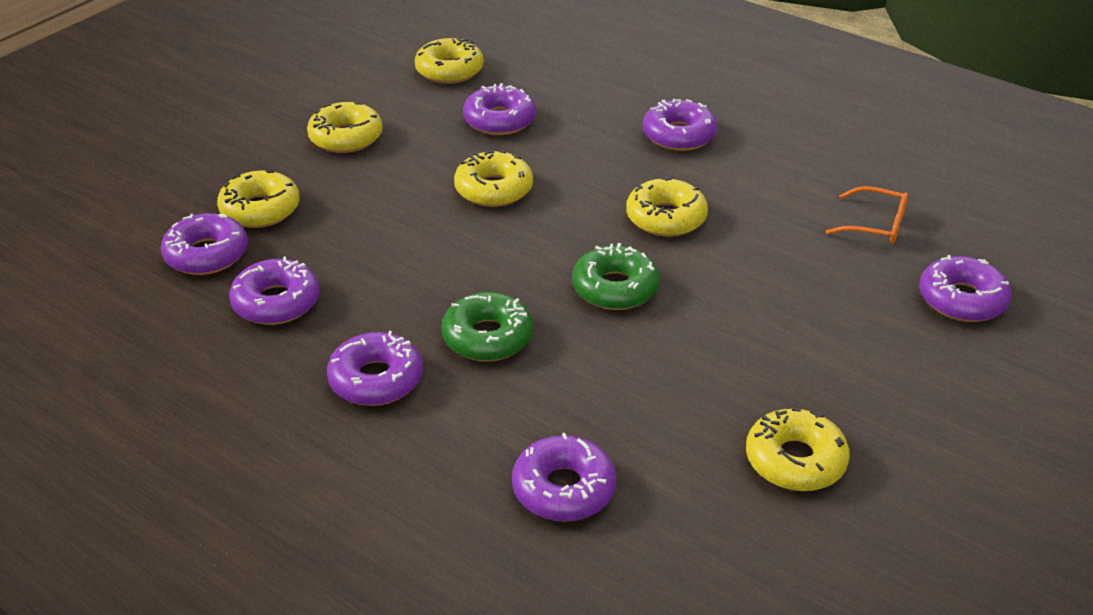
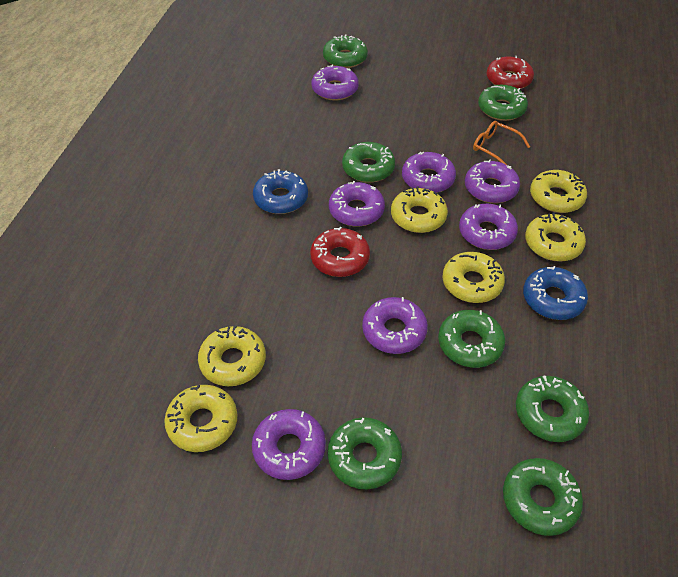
blue donut: 0 -> 2
green donut: 2 -> 7
red donut: 0 -> 2

